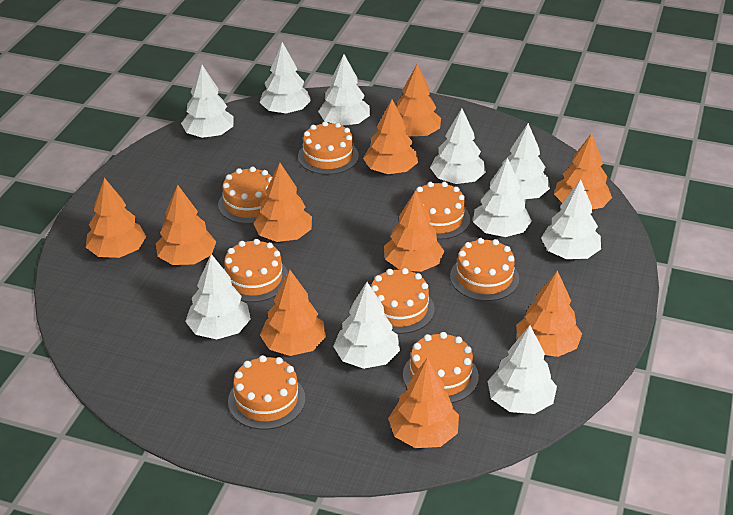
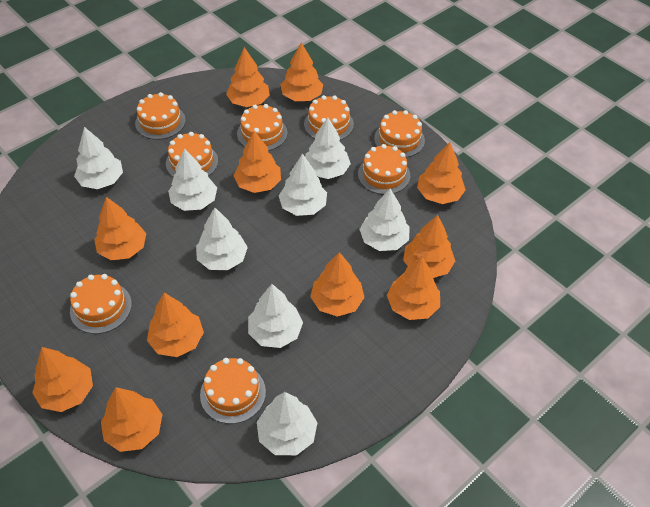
orange tree: 10 -> 11
white tree: 10 -> 8

